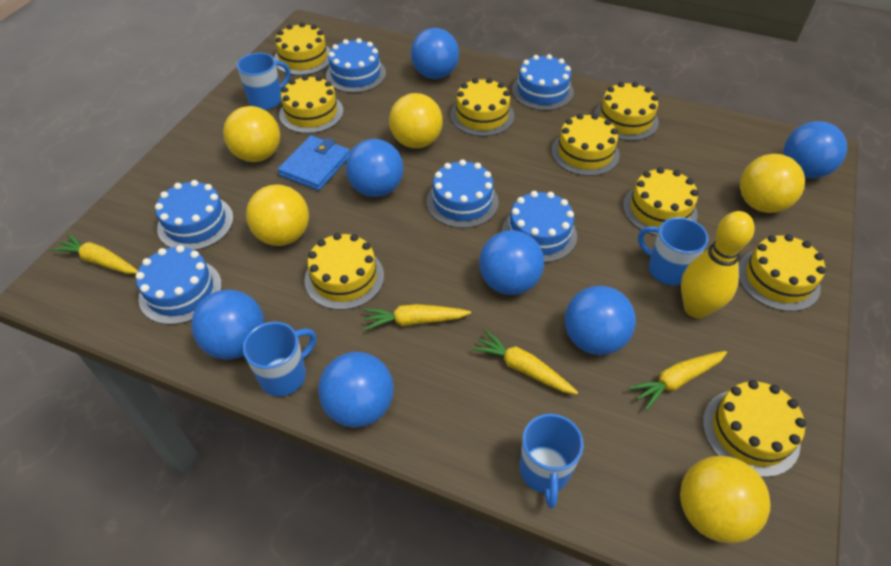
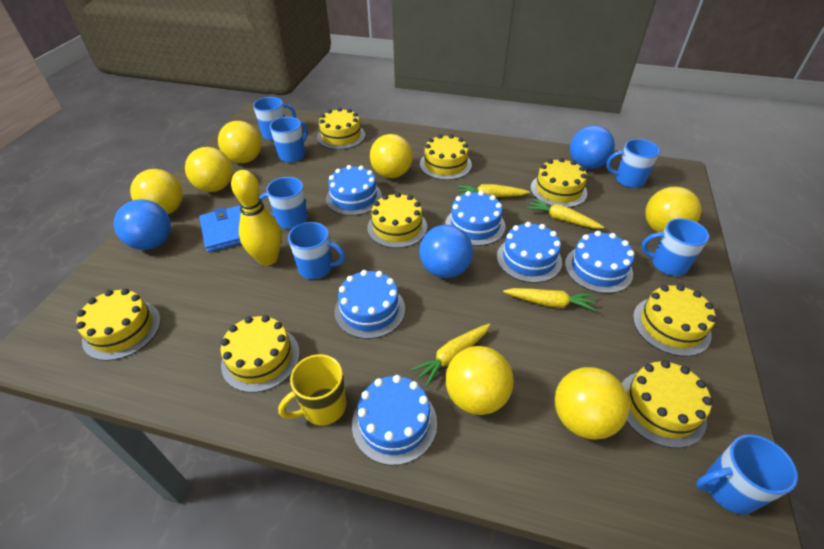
blue ball: 7 -> 3
blue mug: 4 -> 7
yellow ball: 5 -> 7
yellow cake: 9 -> 8
yellow mug: 0 -> 1

